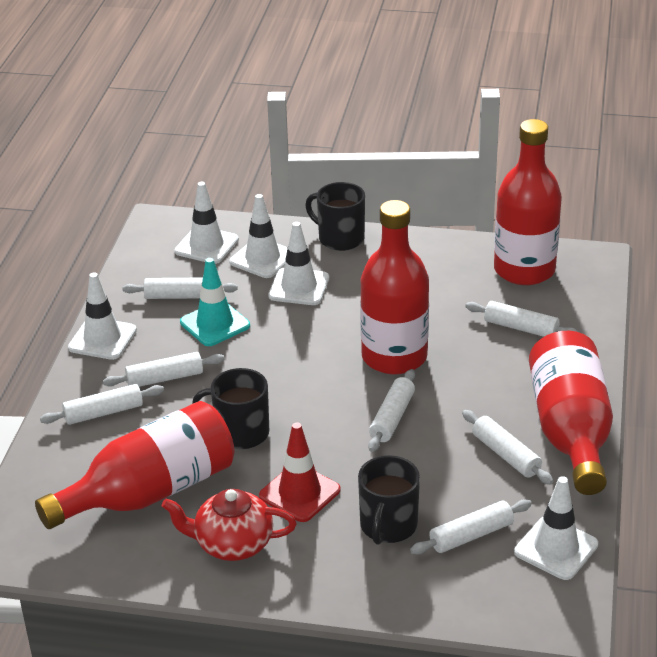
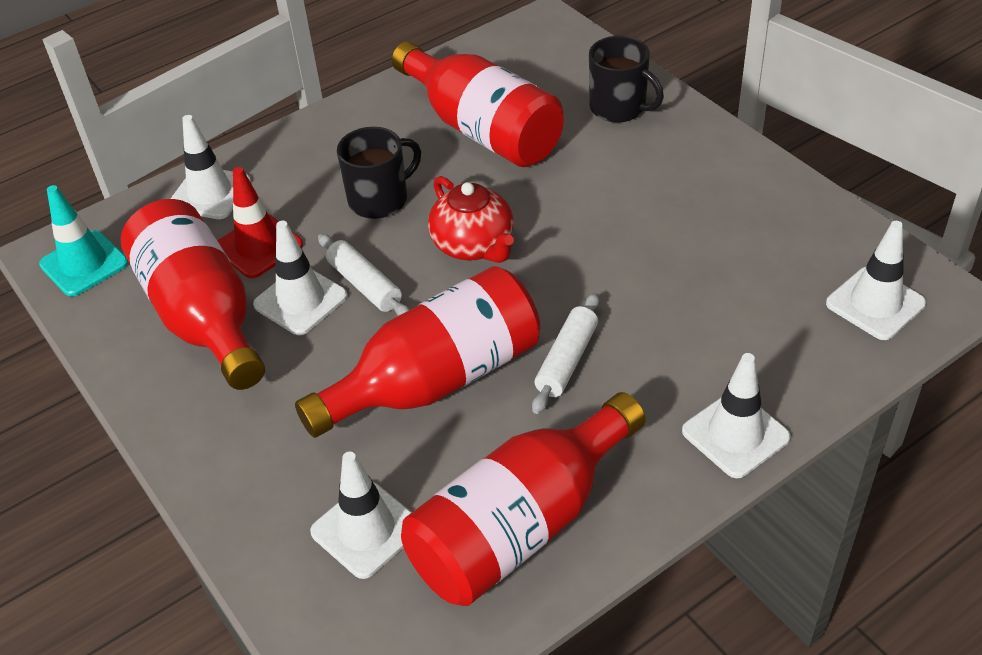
black mug: 3 -> 2
white rolling pin: 7 -> 2

